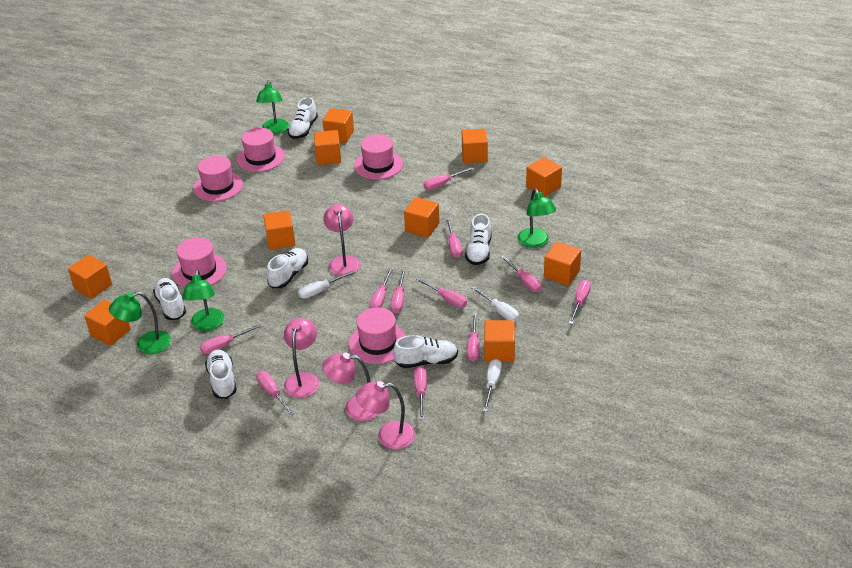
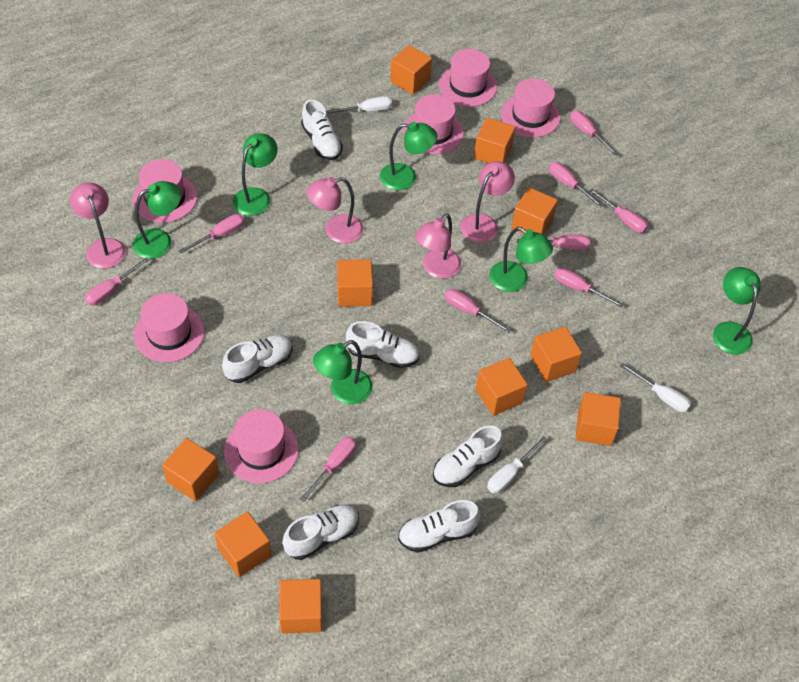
green lamp: 4 -> 6
pink hat: 5 -> 6
pink screwdriver: 11 -> 9

